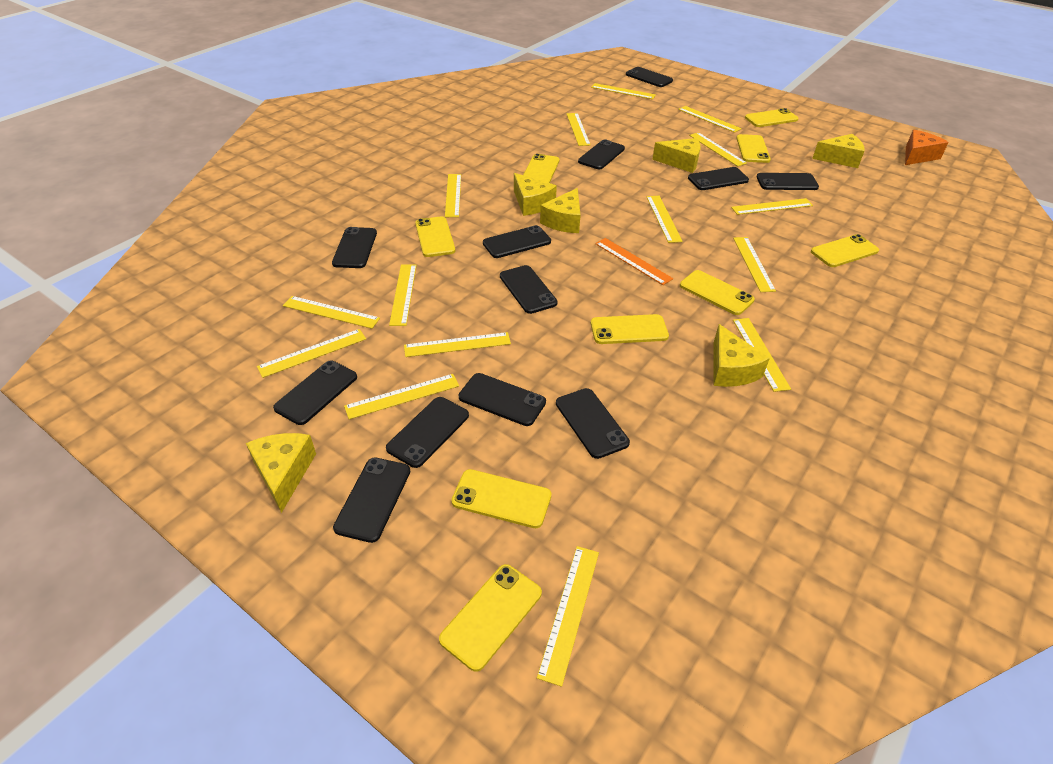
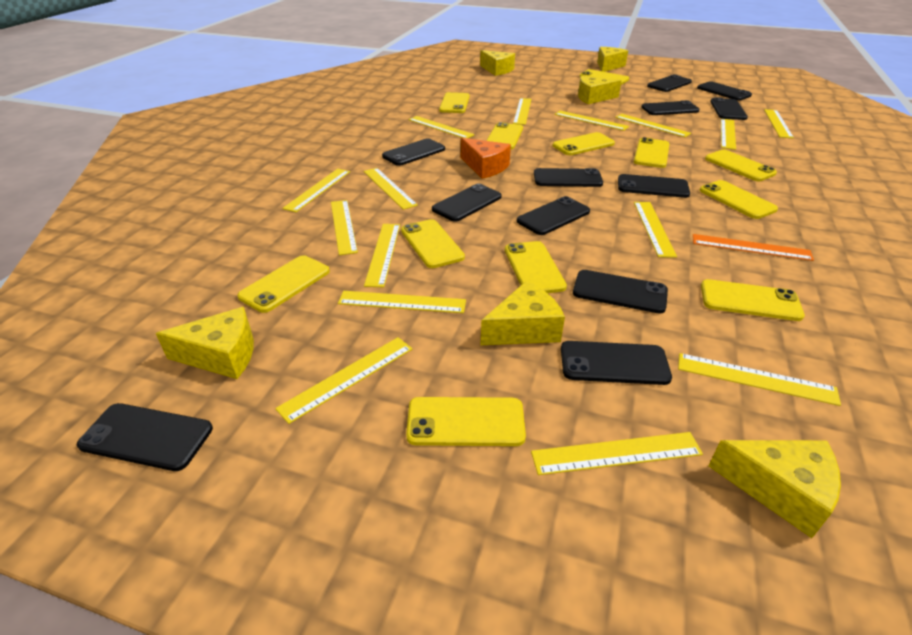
yellow phone: 9 -> 12

